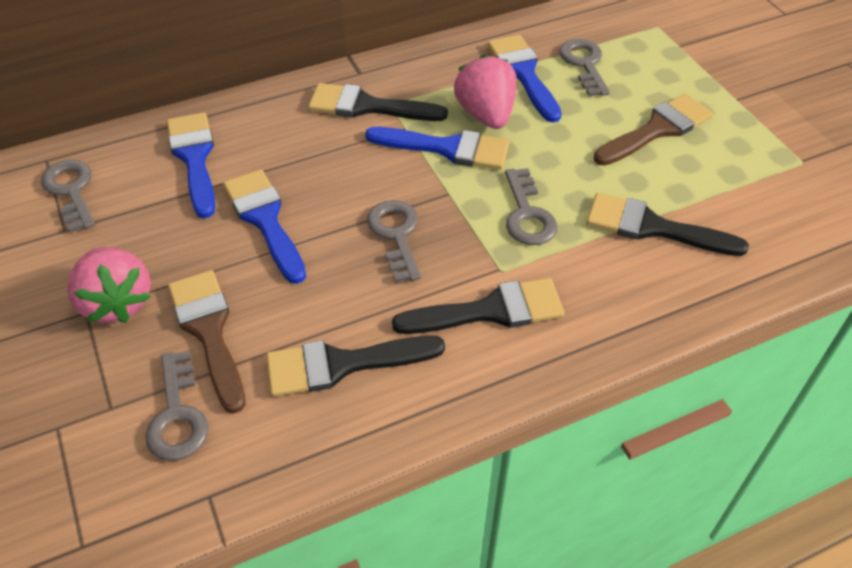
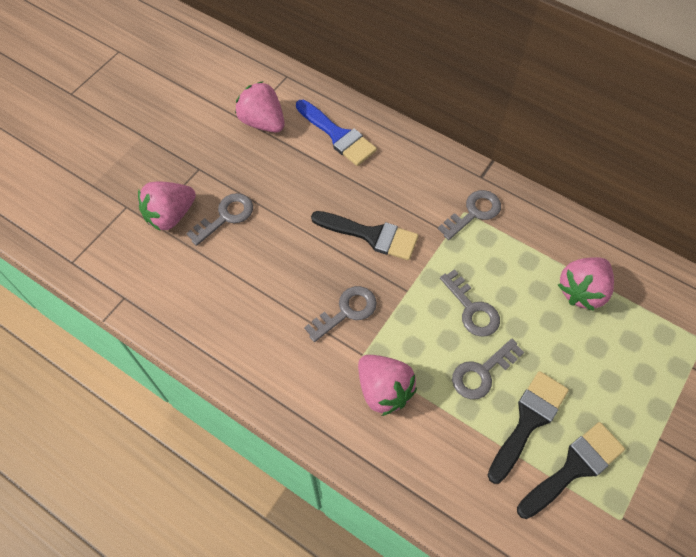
black brush: 4 -> 3
blue brush: 4 -> 1
brown brush: 2 -> 0
pink strawberry: 2 -> 4

